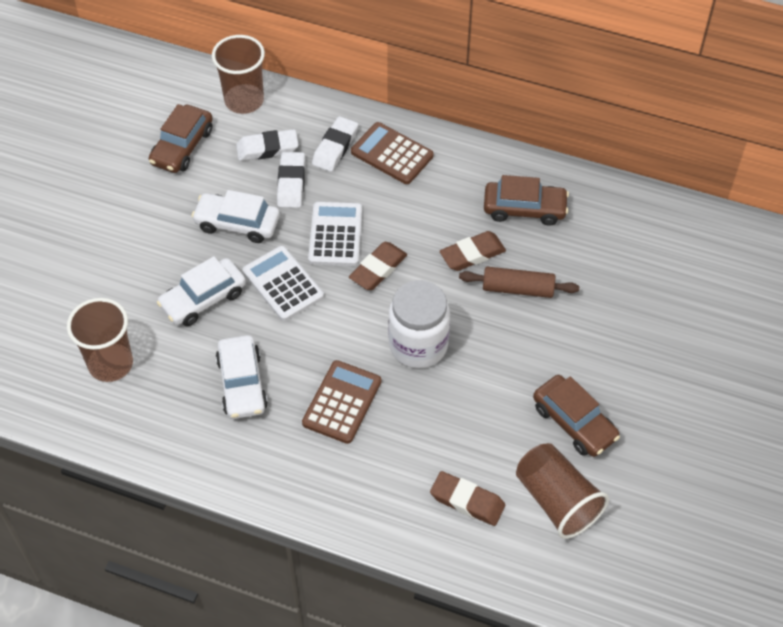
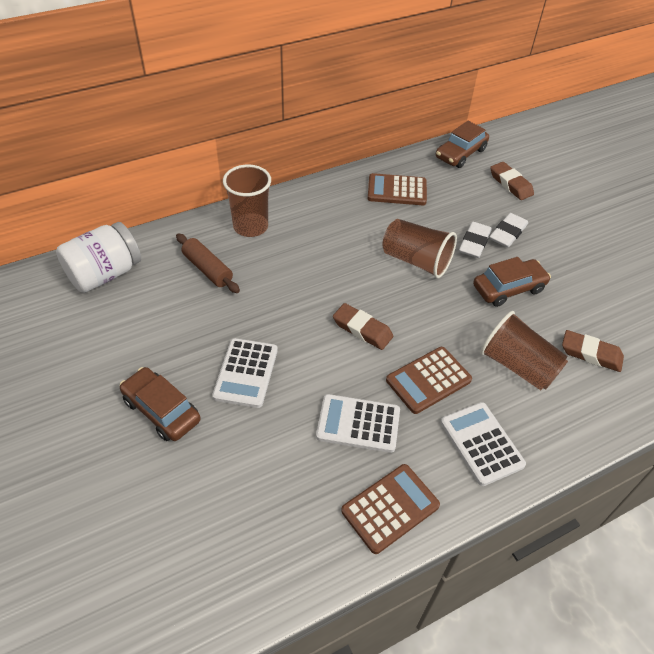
brown calculator: 2 -> 3
white calculator: 2 -> 3
white car: 3 -> 0
white eraser: 3 -> 2

